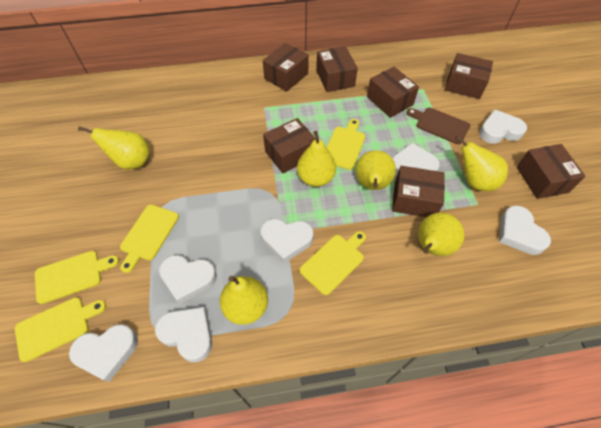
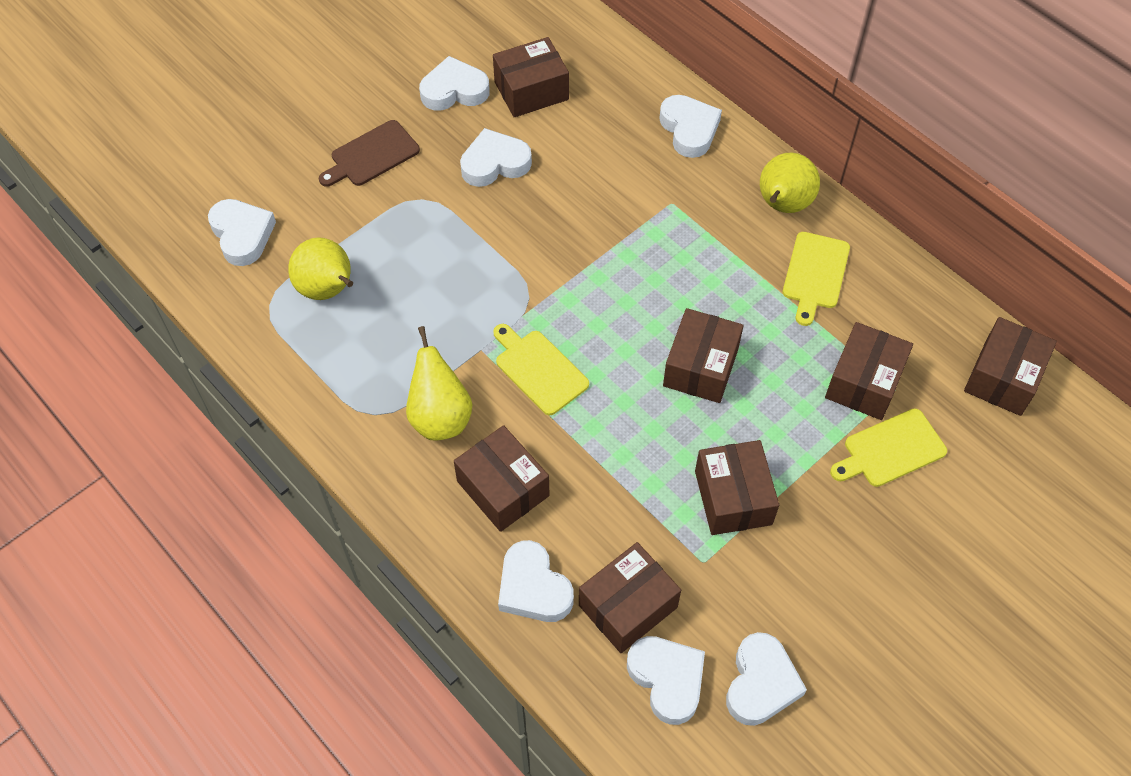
yellow cutting board: 5 -> 3
yellow pear: 6 -> 3

